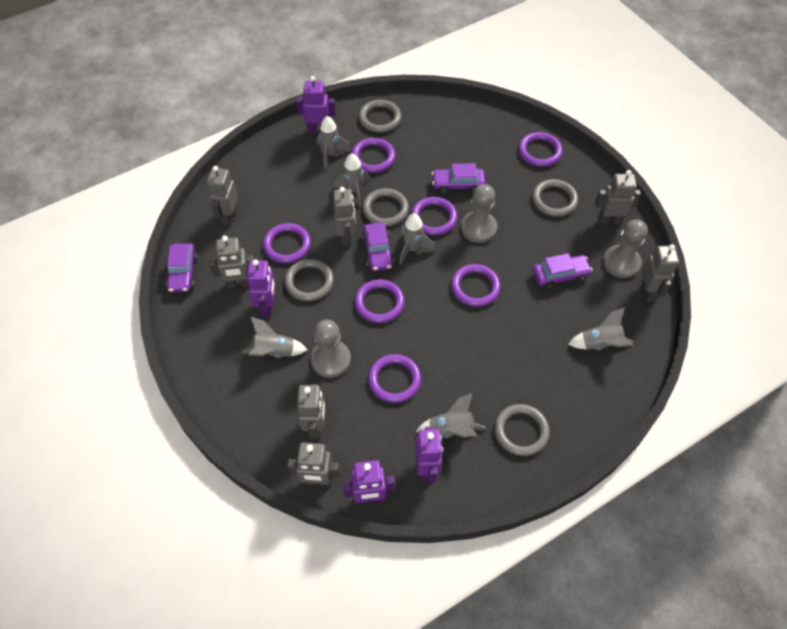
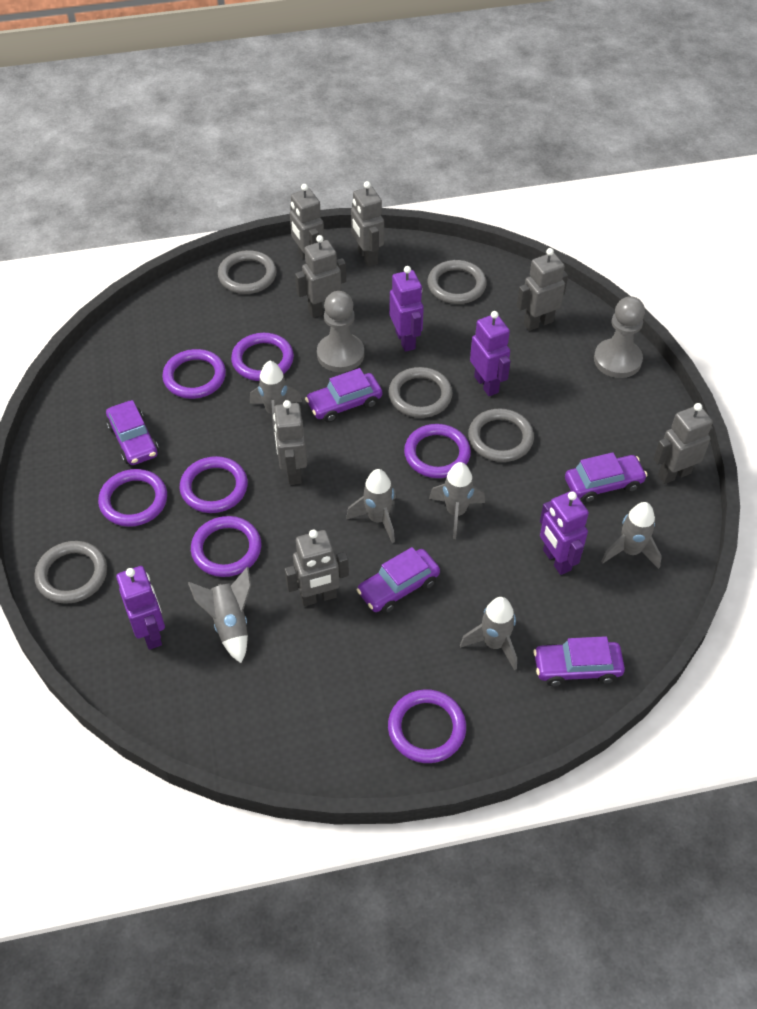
grey pawn: 3 -> 2
purple car: 4 -> 5

